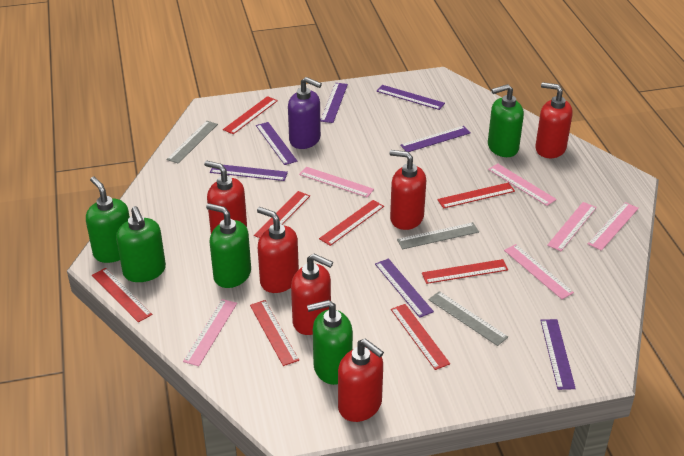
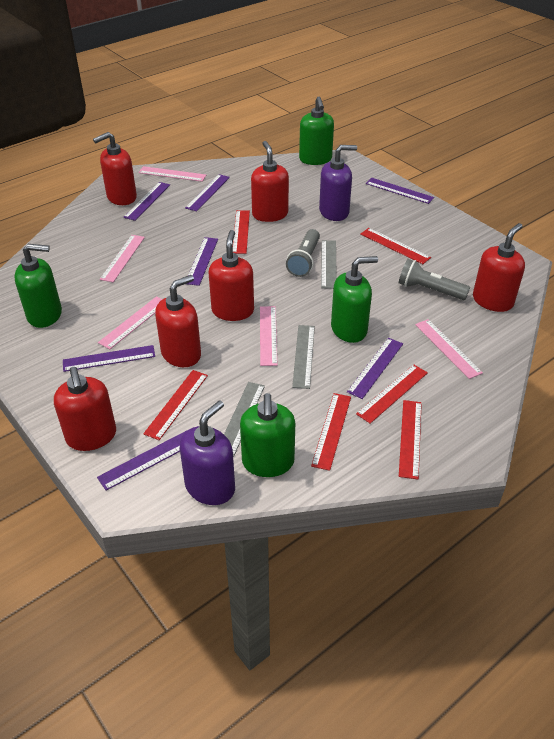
green soap dispenser: 5 -> 4
grey flashlight: 0 -> 2
pink ruler: 6 -> 5
purple soap dispenser: 1 -> 2
red ruler: 8 -> 6

